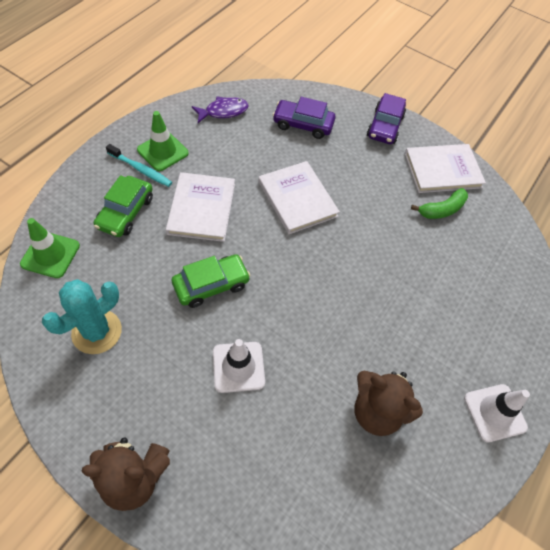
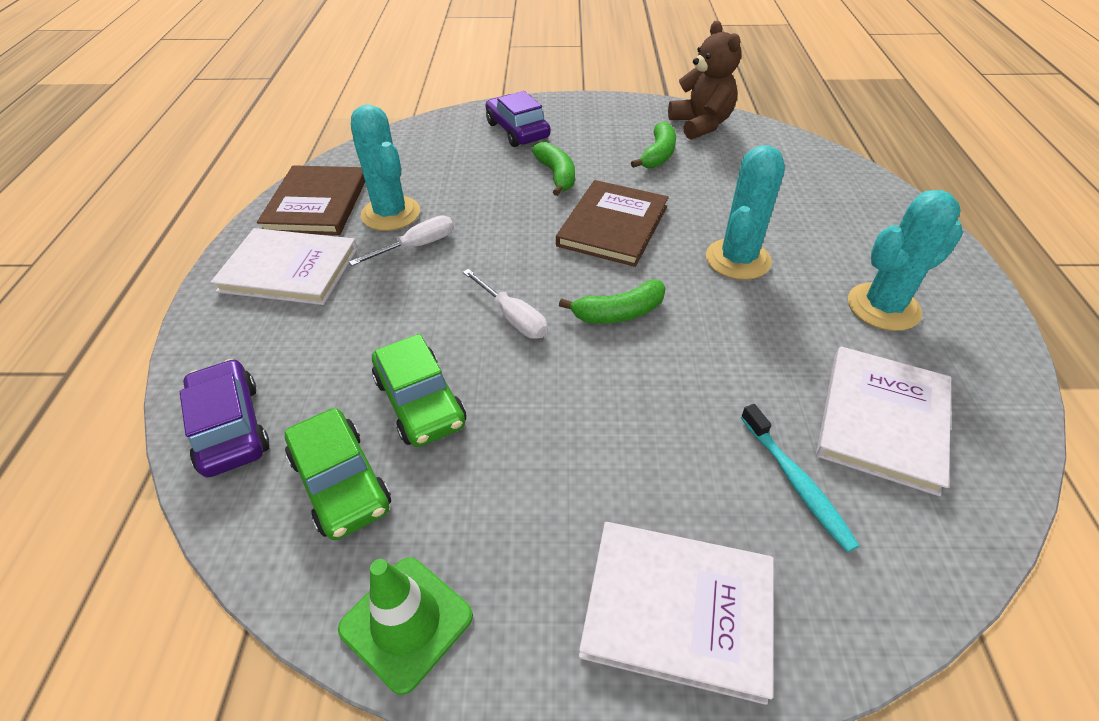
brown book: 0 -> 2
brown teddy bear: 2 -> 1
green banana: 1 -> 3
green traffic cone: 2 -> 1
purple fish: 1 -> 0
turquoise cactus: 1 -> 3
white screwdriver: 0 -> 2
white traffic cone: 2 -> 0

